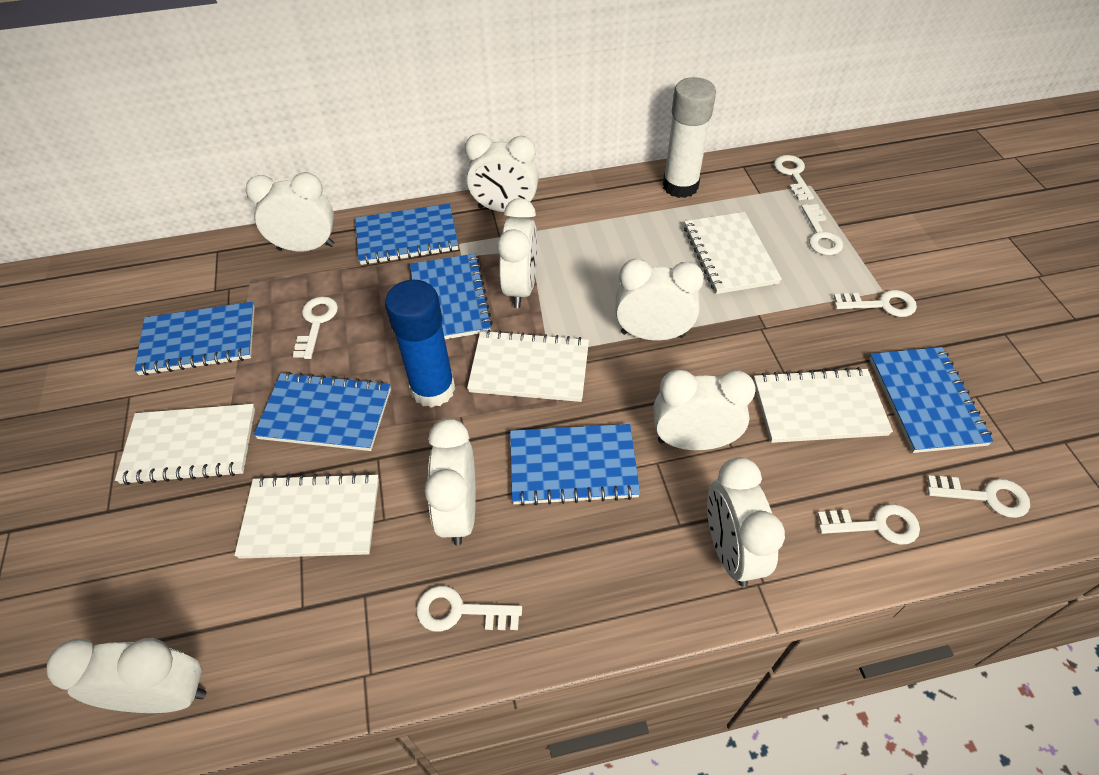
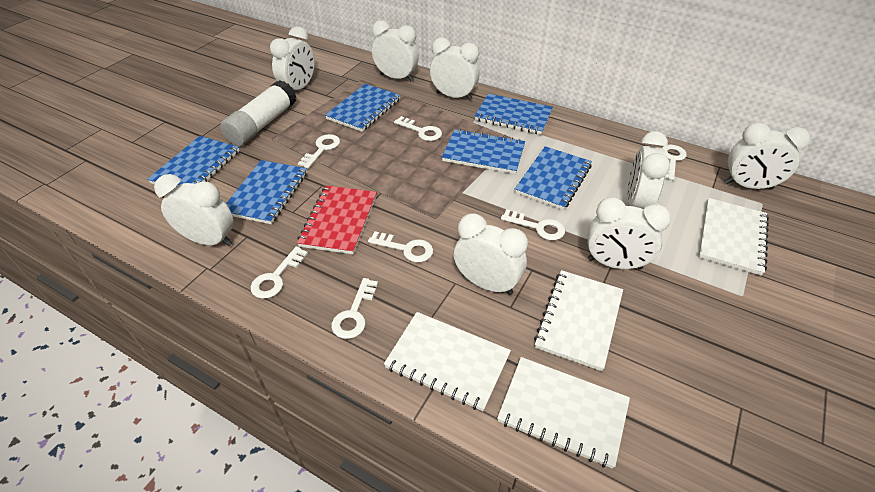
blue glue stick: 1 -> 0
red notebook: 0 -> 1
white notebook: 5 -> 4

